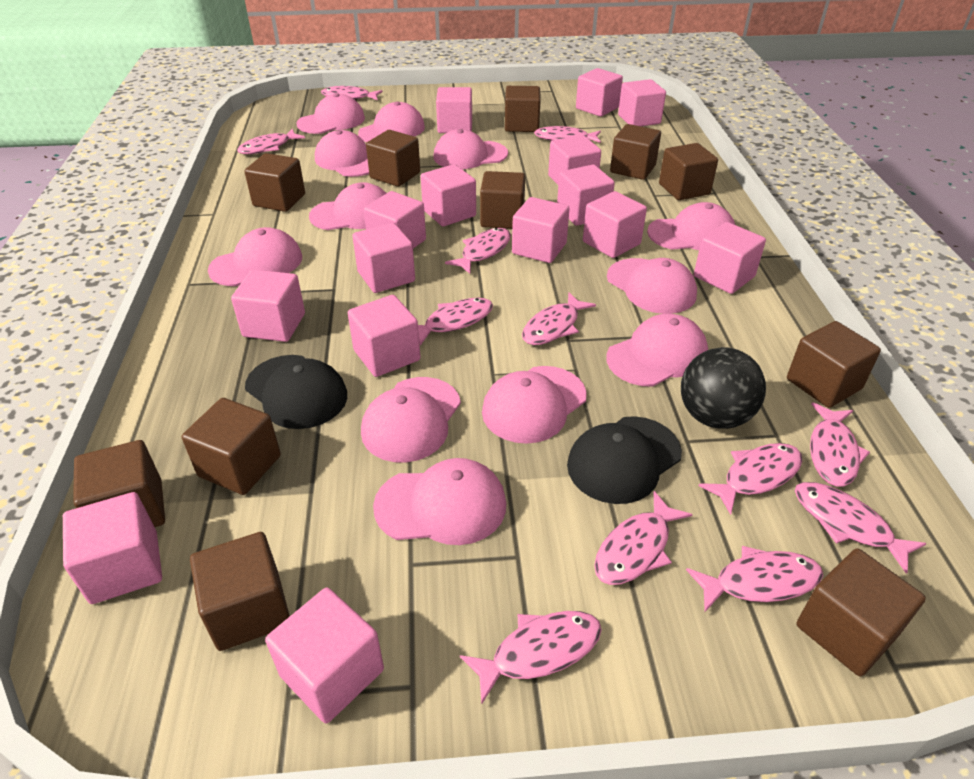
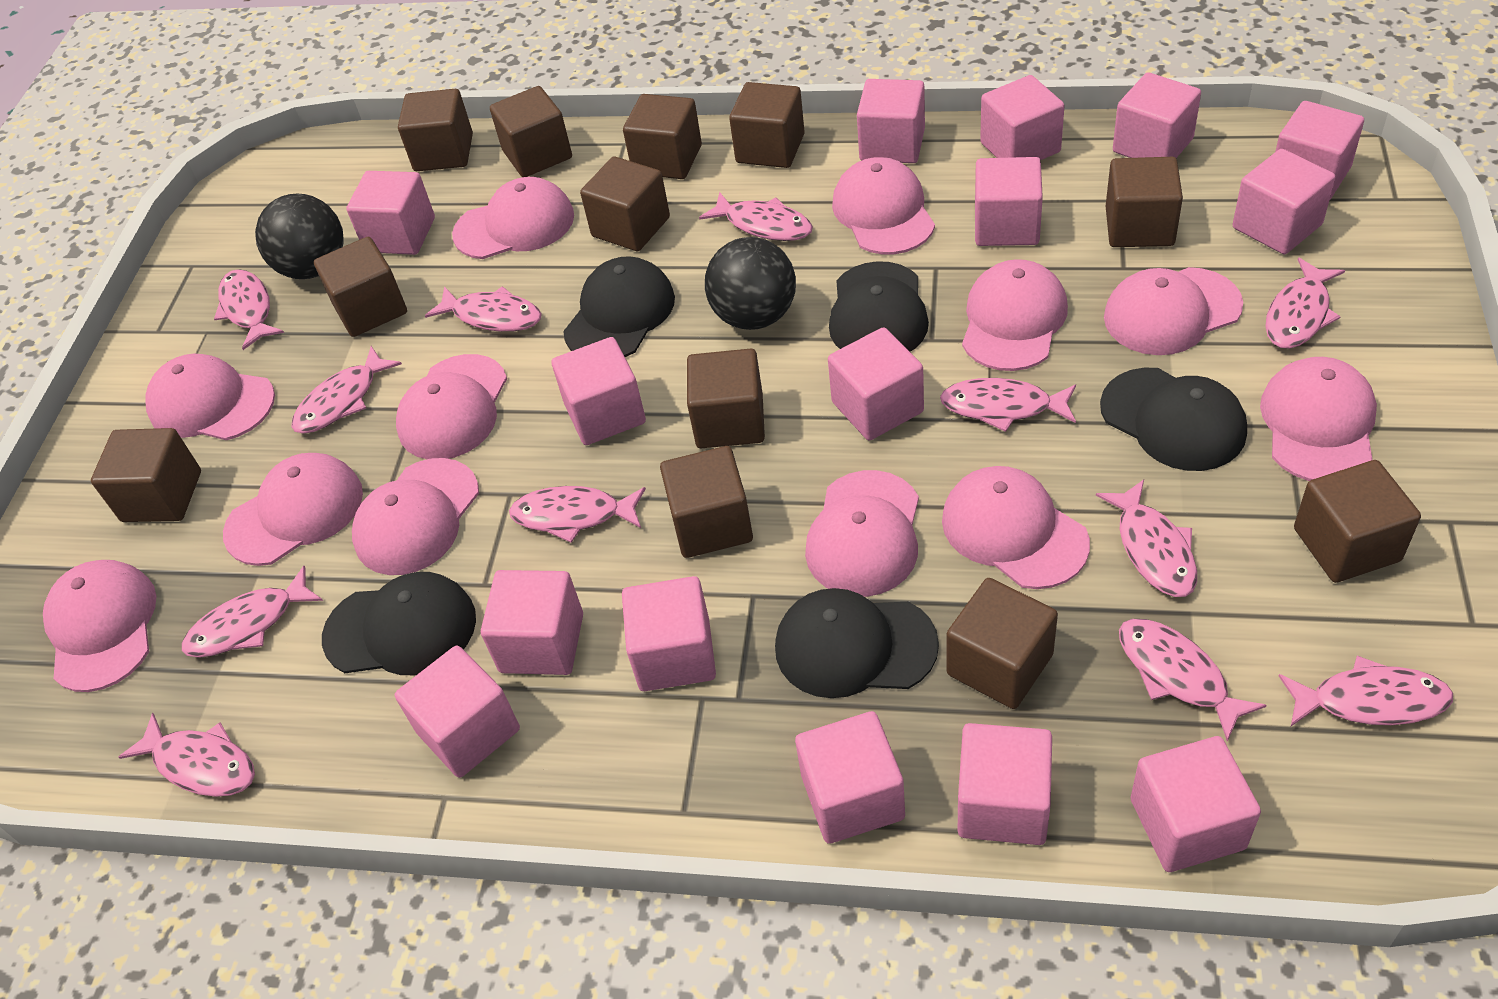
black ball: 1 -> 2
black cap: 2 -> 5
brown cube: 11 -> 12

